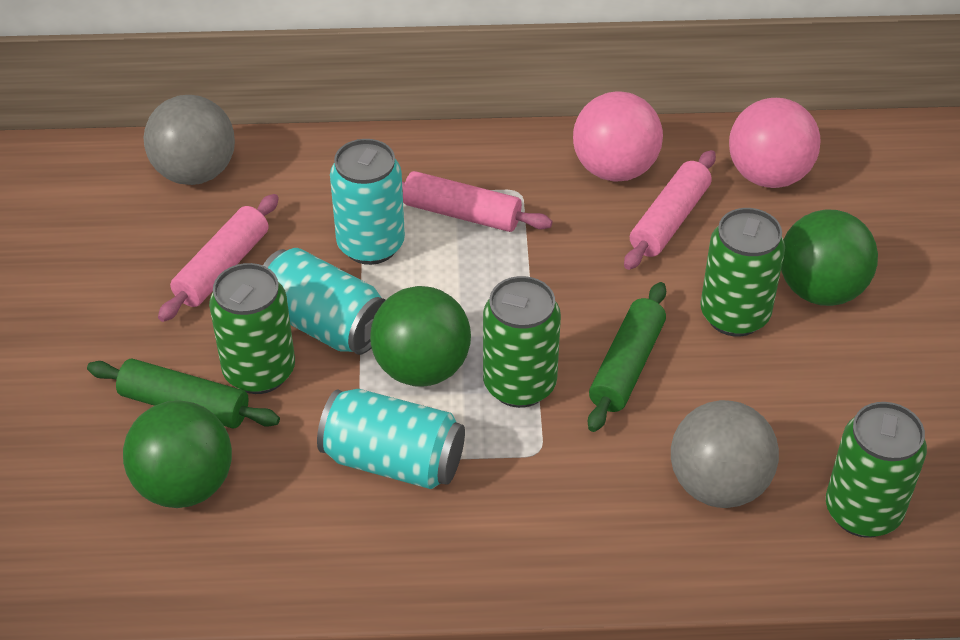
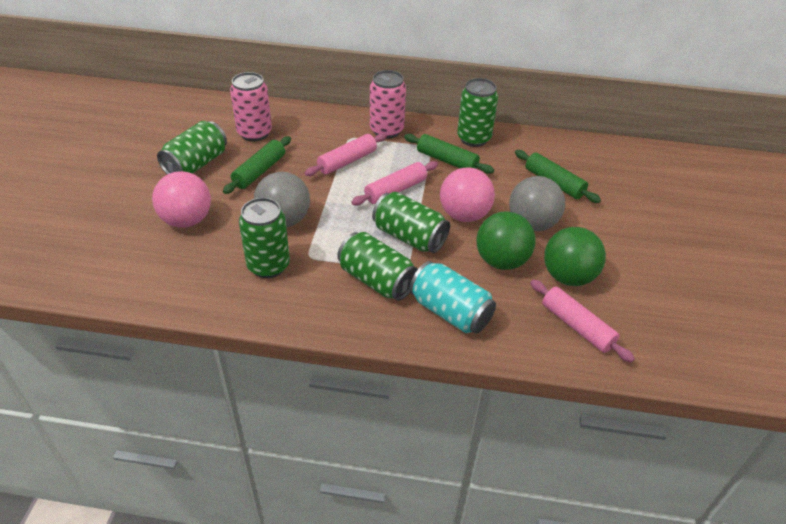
green ball: 3 -> 2
green can: 4 -> 5
green rolling pin: 2 -> 3
pink can: 0 -> 2
turquoise can: 3 -> 1

